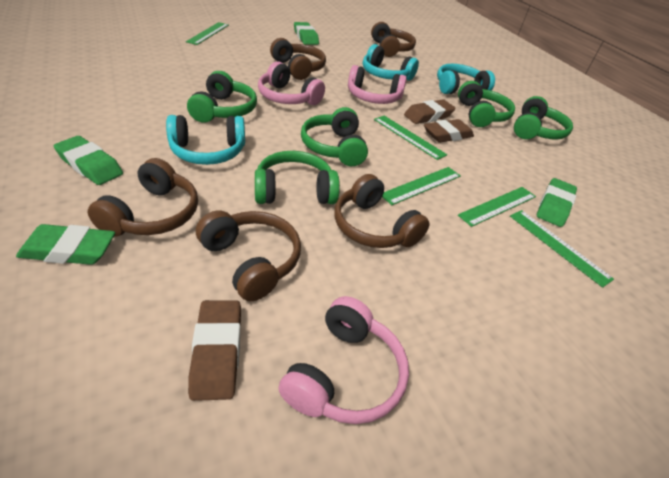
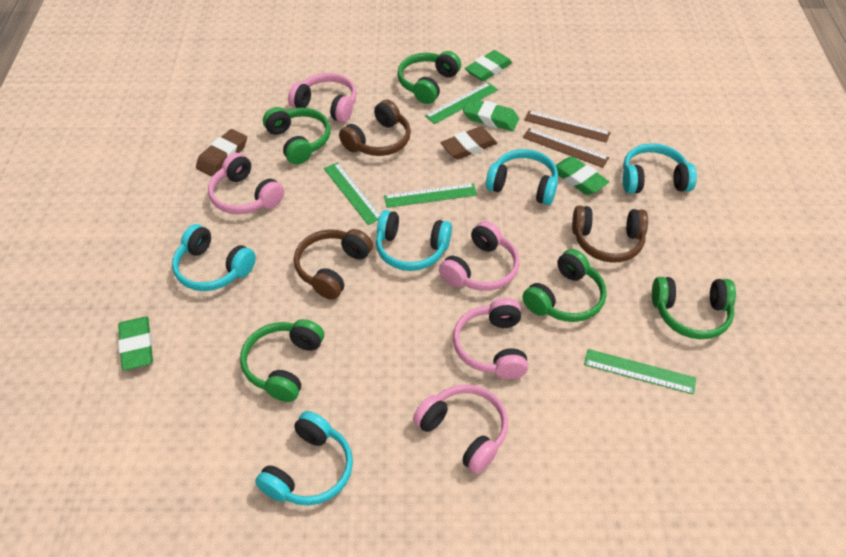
brown eraser: 3 -> 2
brown headphones: 5 -> 3
brown ruler: 0 -> 2
green ruler: 5 -> 4
pink headphones: 3 -> 5
turquoise headphones: 3 -> 5

